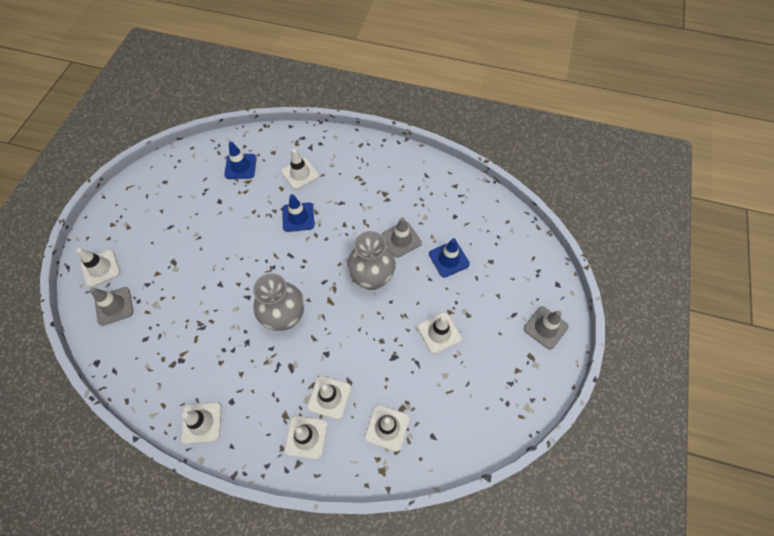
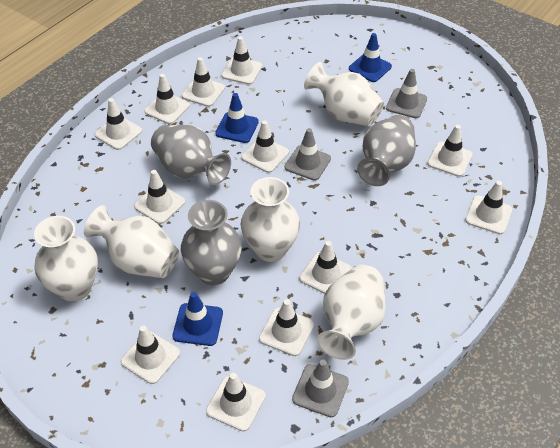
grey vase: 2 -> 3
white traffic cone: 7 -> 12
white vase: 0 -> 5

